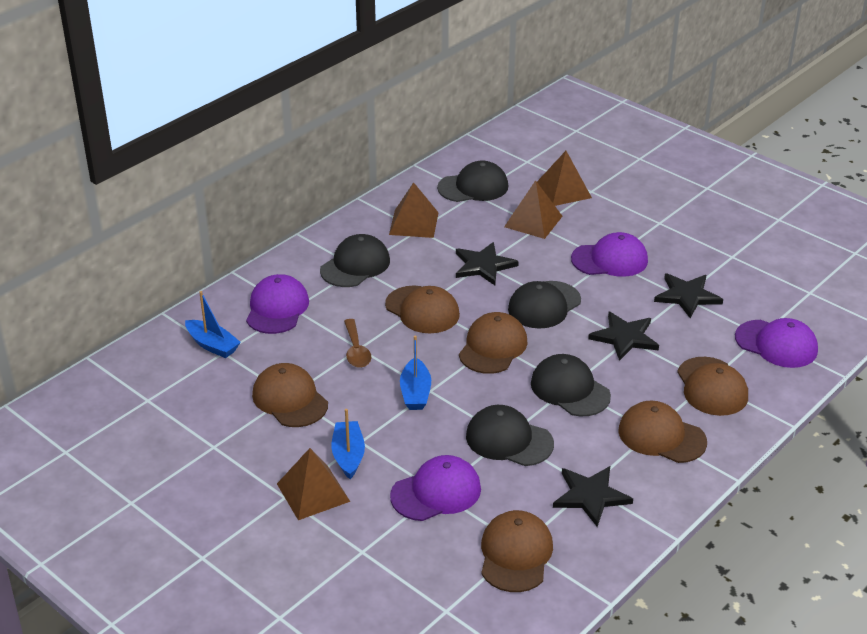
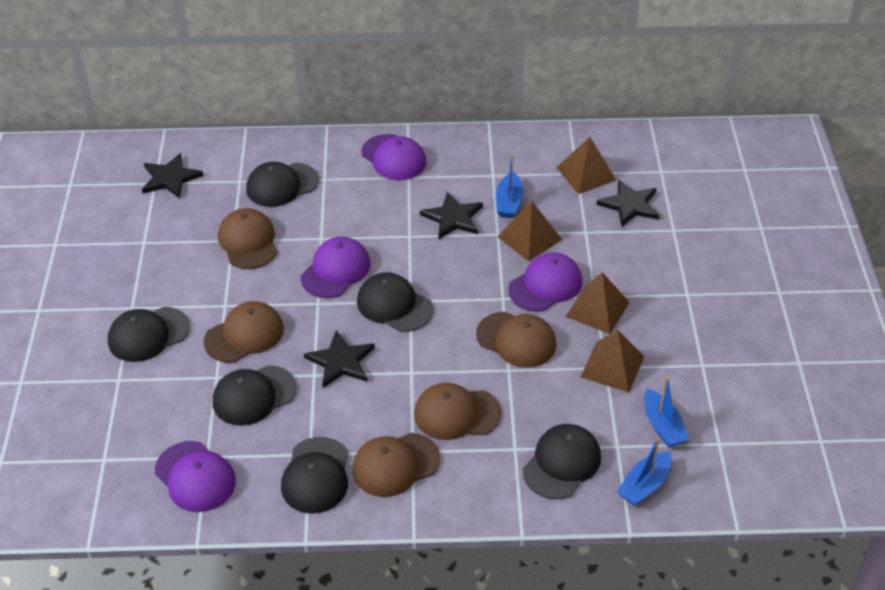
black cap: 5 -> 6
brown cap: 6 -> 5
brown spoon: 1 -> 0

